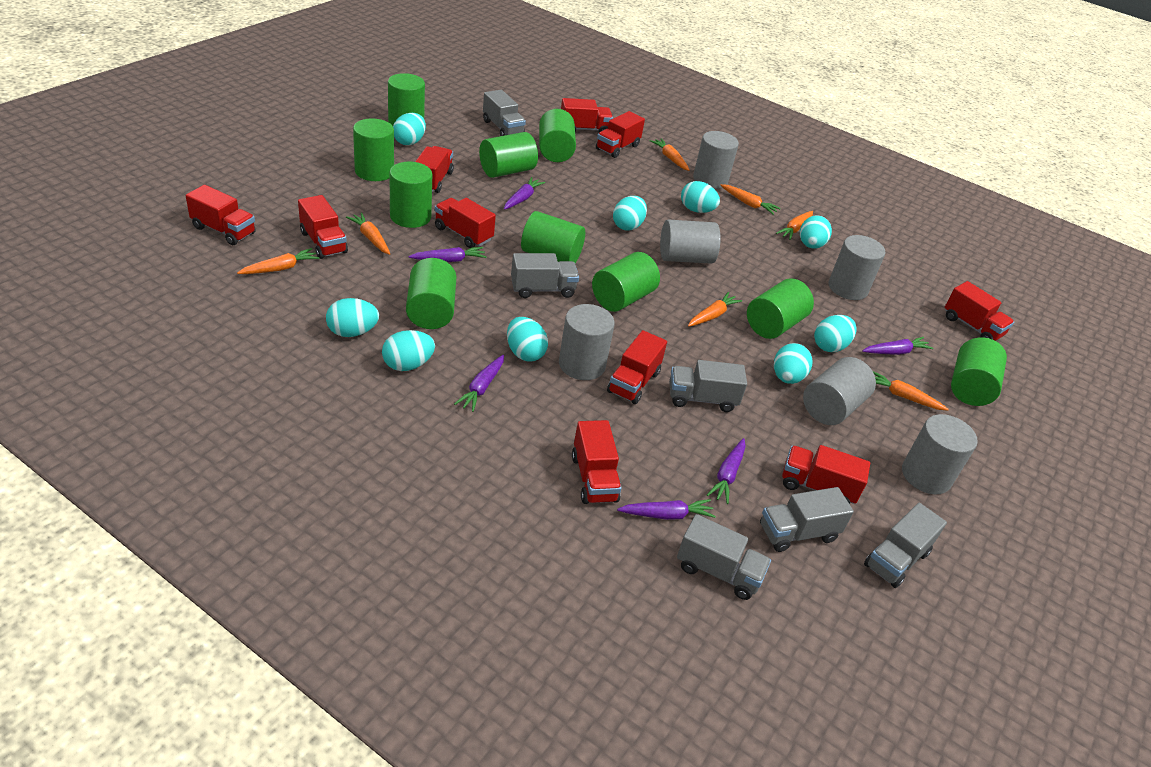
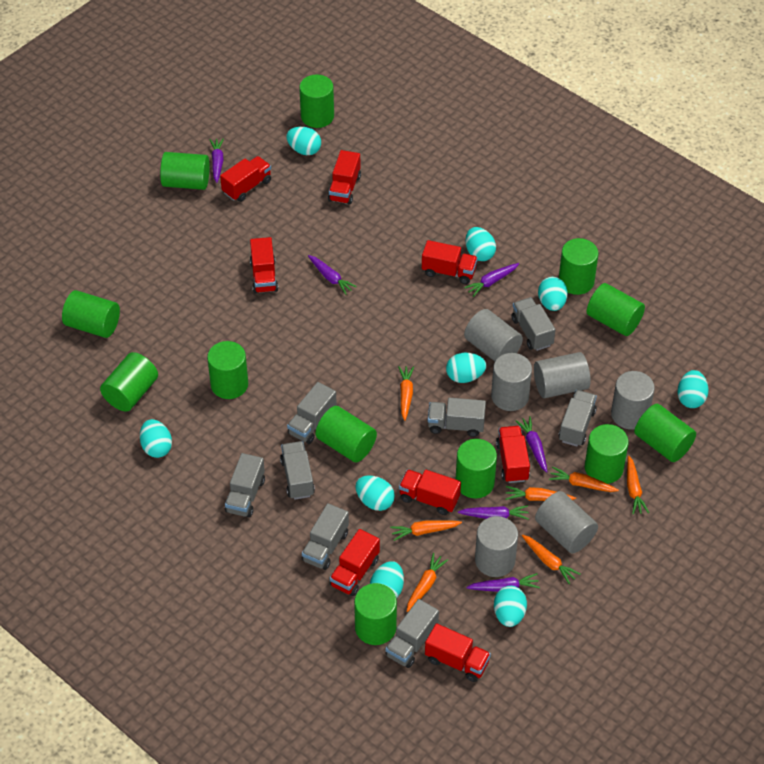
green cylinder: 10 -> 12
grey truck: 6 -> 8
red truck: 10 -> 8

